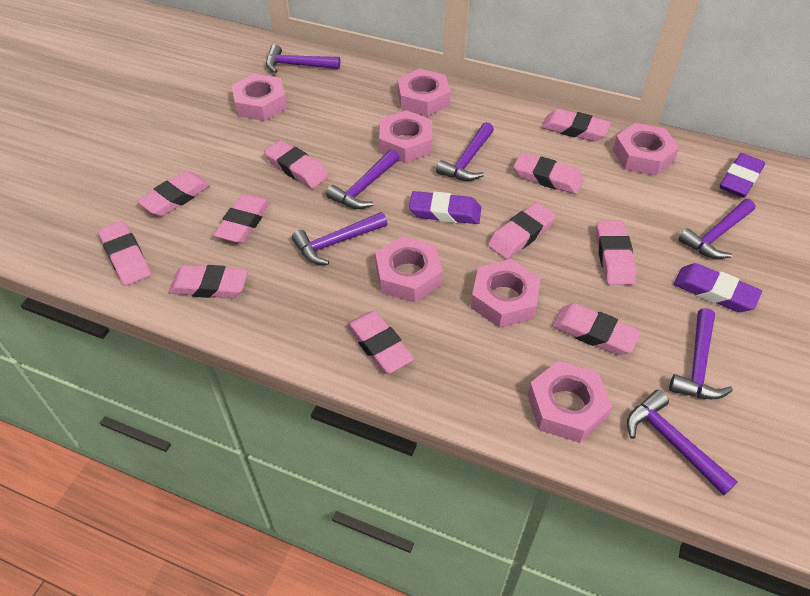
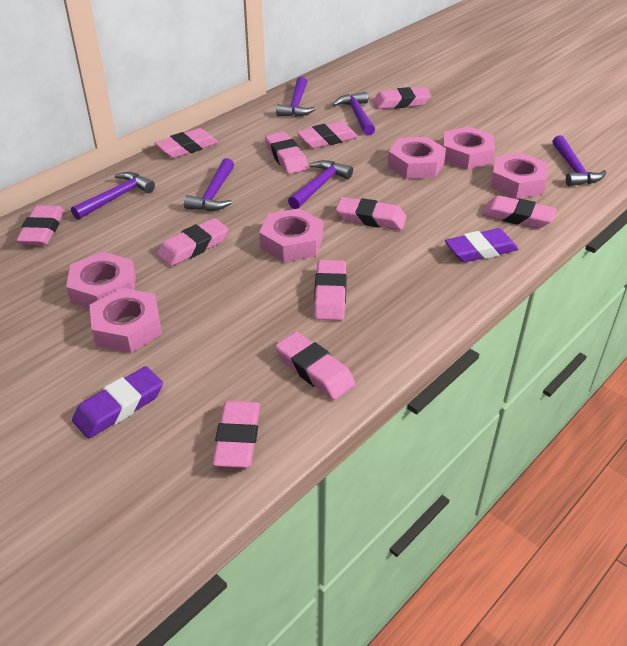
pink nut: 7 -> 6
purple eraser: 3 -> 2
purple hammer: 7 -> 6

